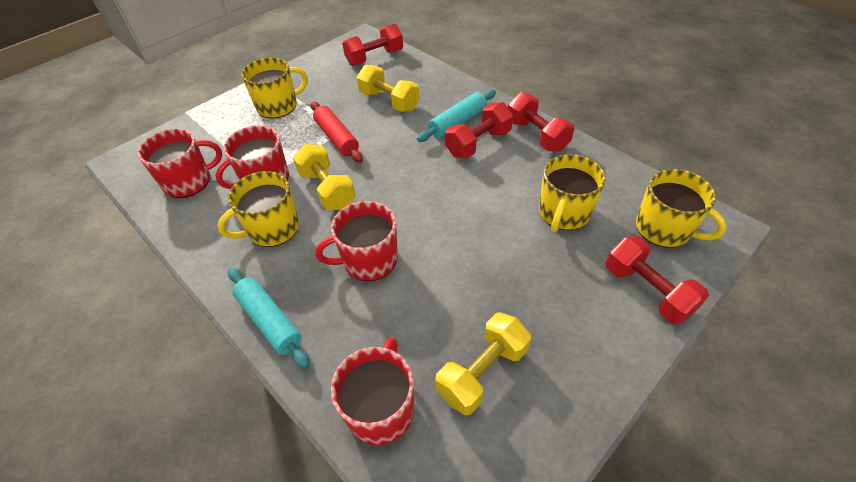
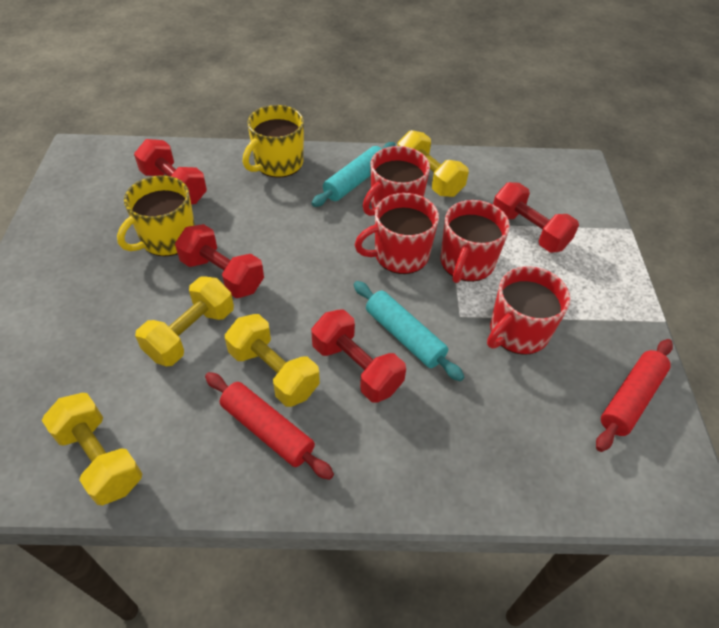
red rolling pin: 1 -> 2
yellow dumbbell: 3 -> 4
yellow mug: 4 -> 2

